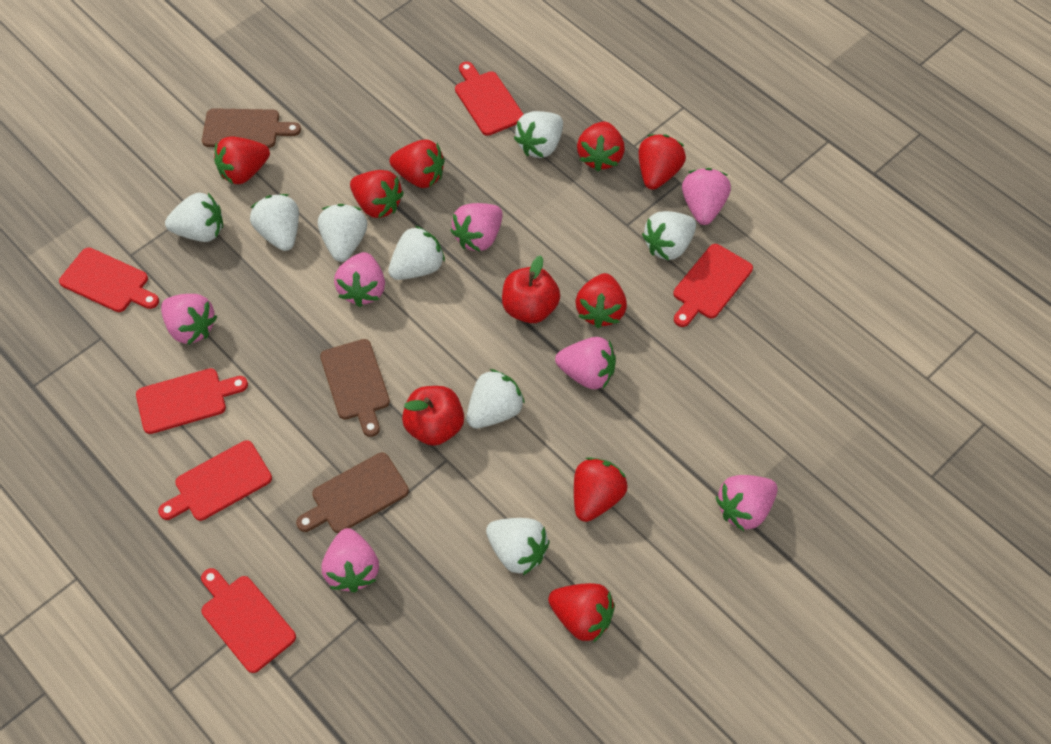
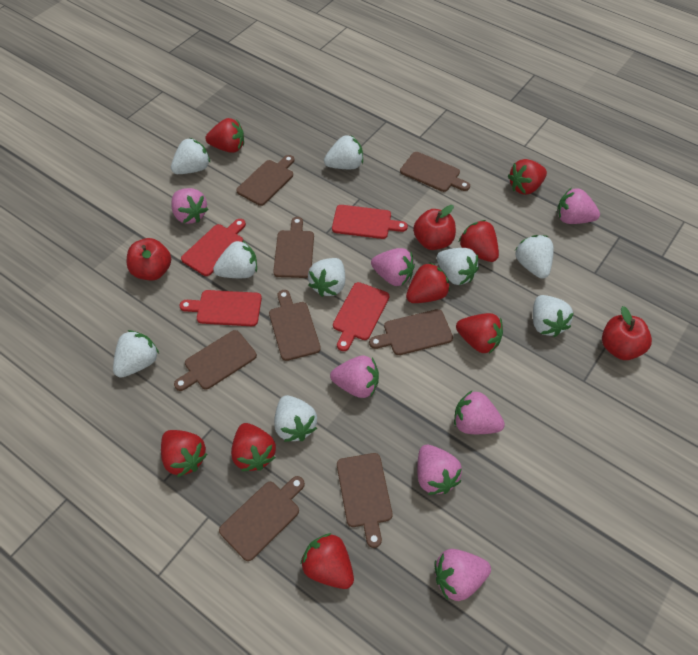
brown cutting board: 3 -> 8
red apple: 2 -> 3
red cutting board: 6 -> 4
white strawberry: 8 -> 9

